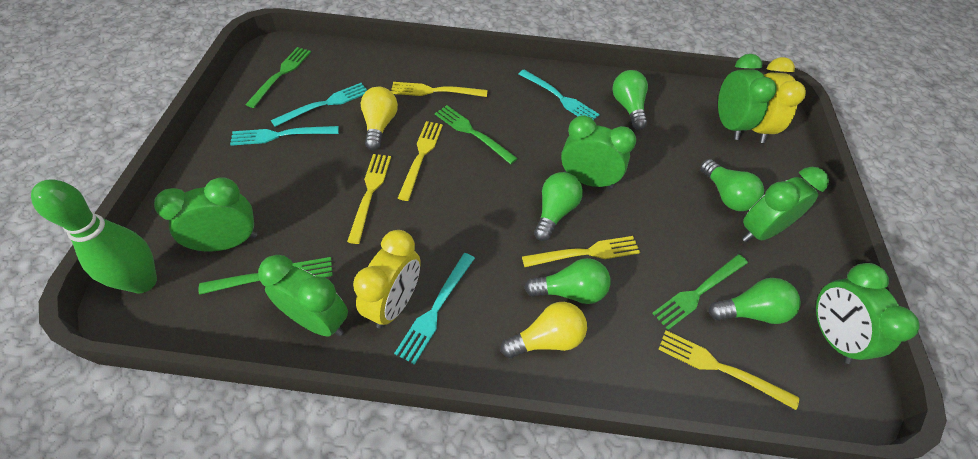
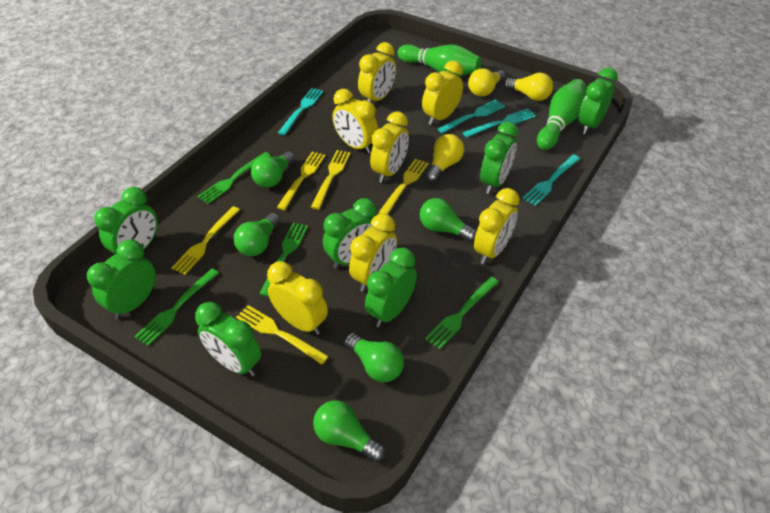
green bowling pin: 1 -> 2
green clock: 6 -> 7
yellow clock: 2 -> 7
yellow light bulb: 2 -> 3

